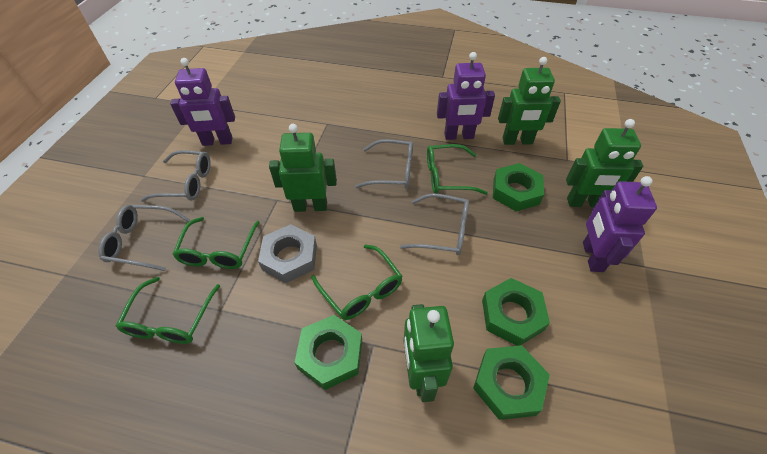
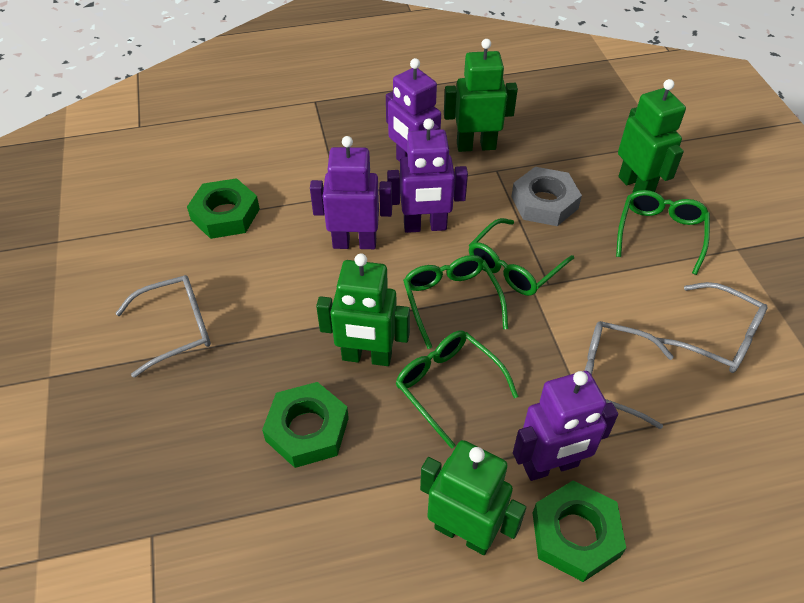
green nut: 4 -> 3
grey glasses: 4 -> 3
purple robot: 3 -> 4

